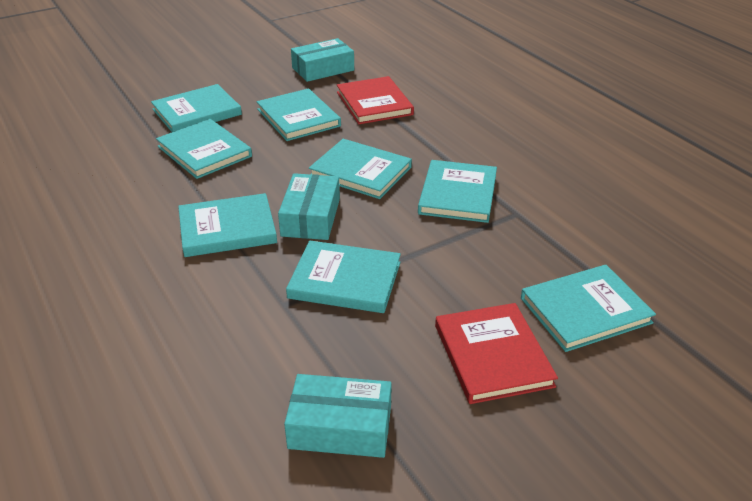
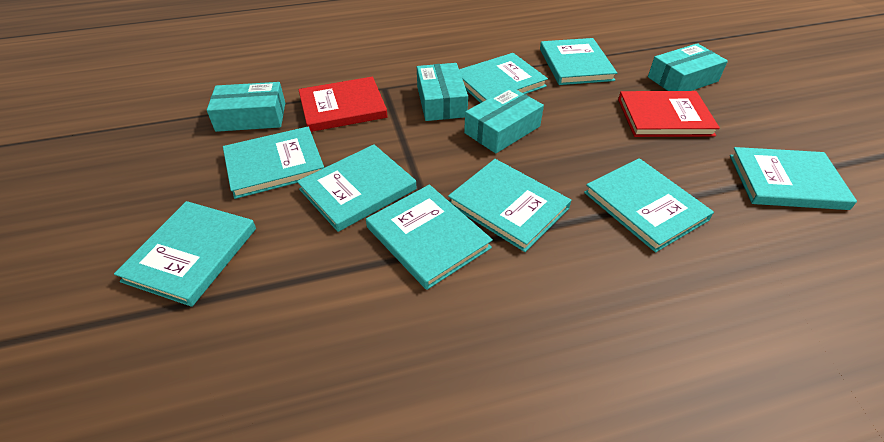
turquoise book: 8 -> 9
turquoise box: 3 -> 4

